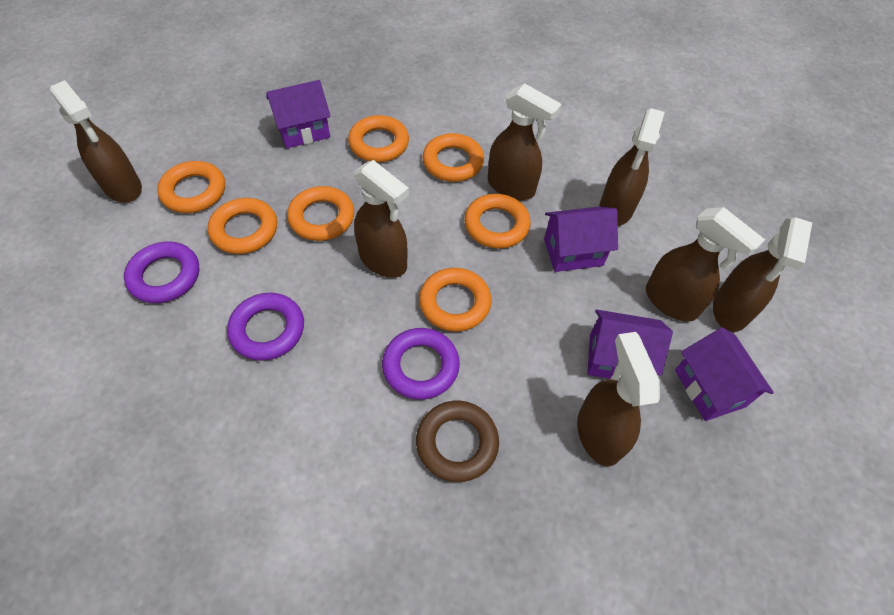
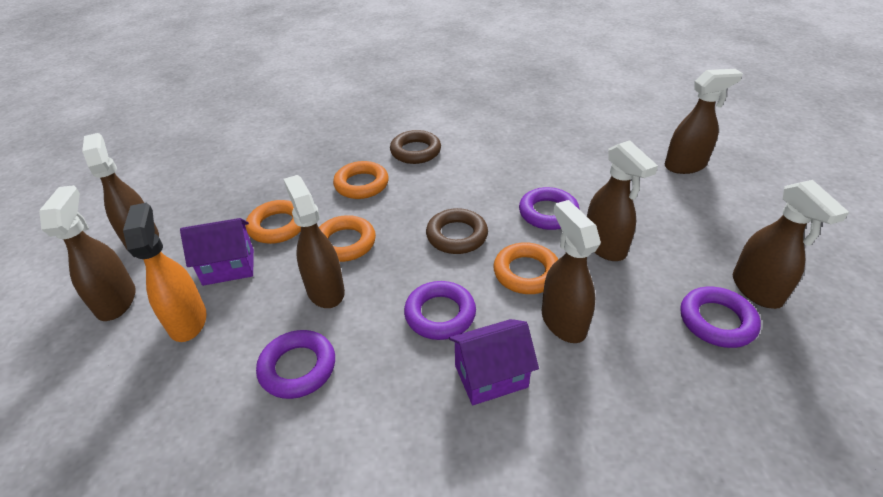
brown ring: 1 -> 2
orange ring: 7 -> 4
orange spray bottle: 0 -> 1
purple house: 4 -> 2
purple ring: 3 -> 4

